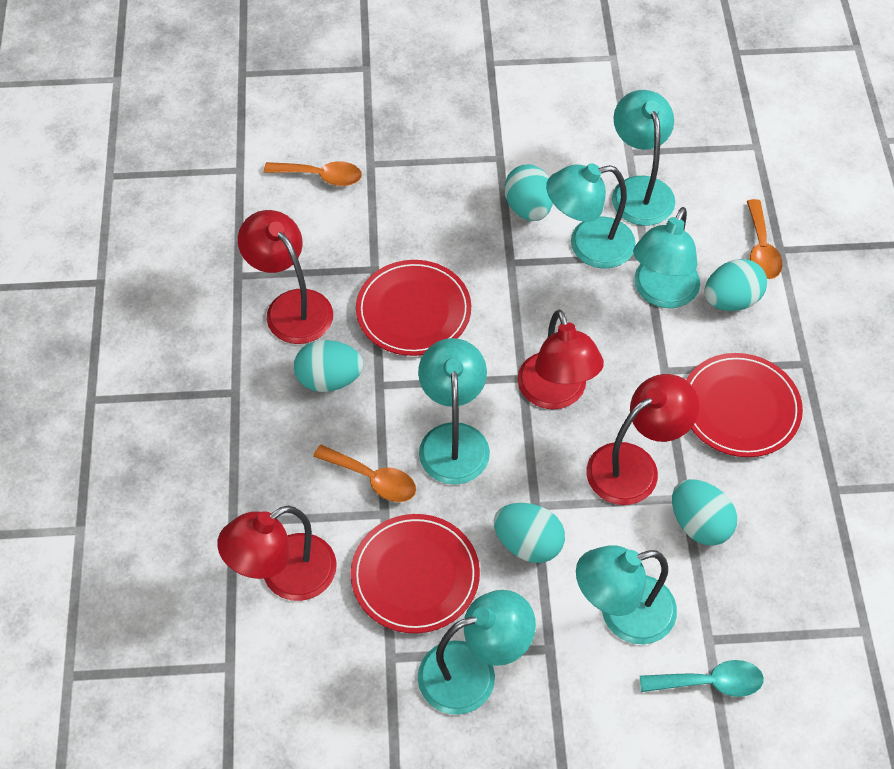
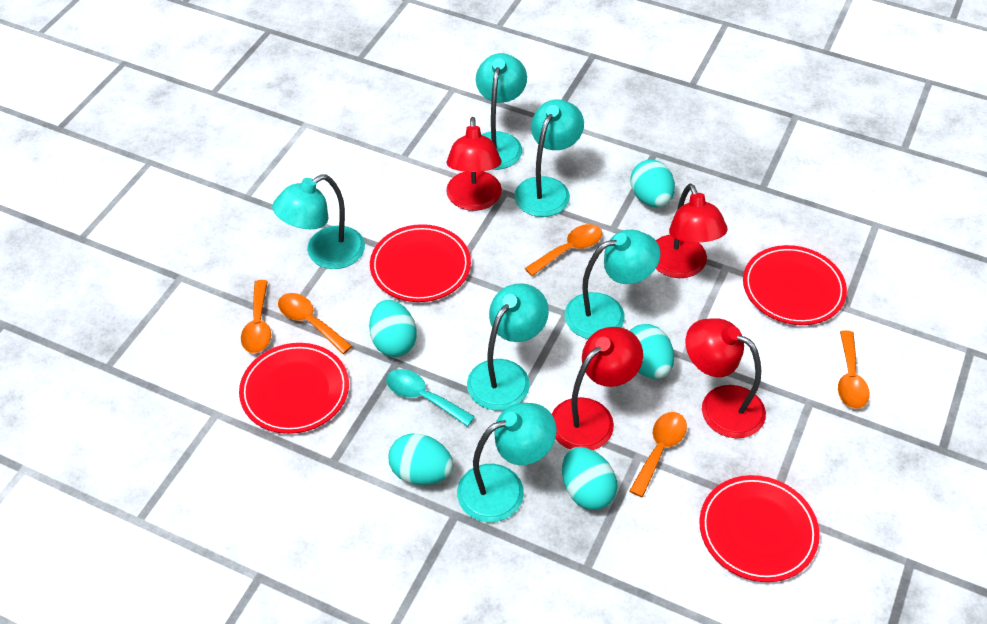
orange spoon: 3 -> 5
red plate: 3 -> 4

